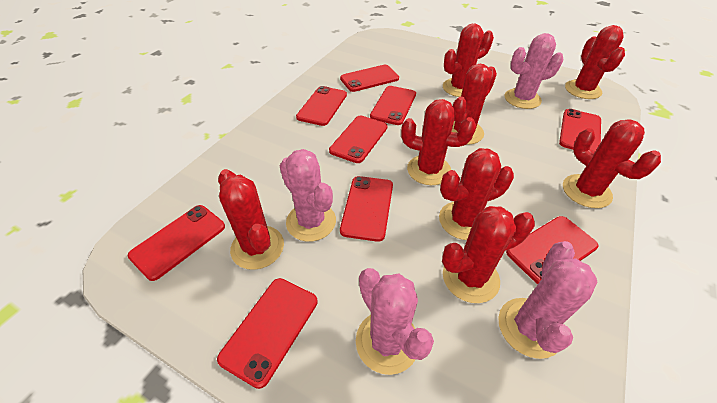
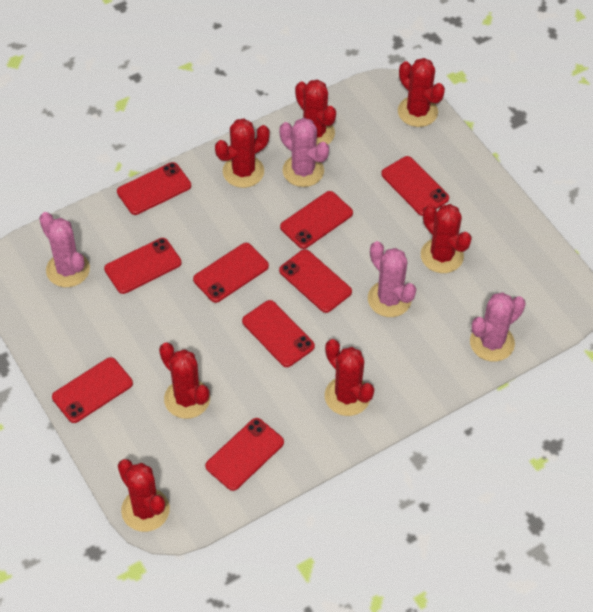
red cactus: 8 -> 7

